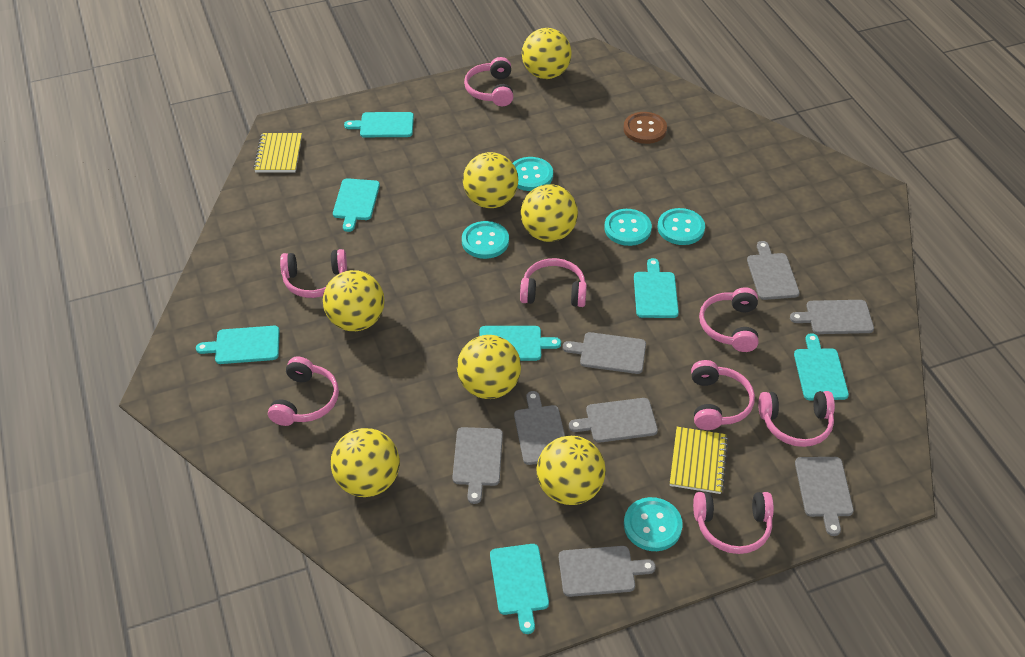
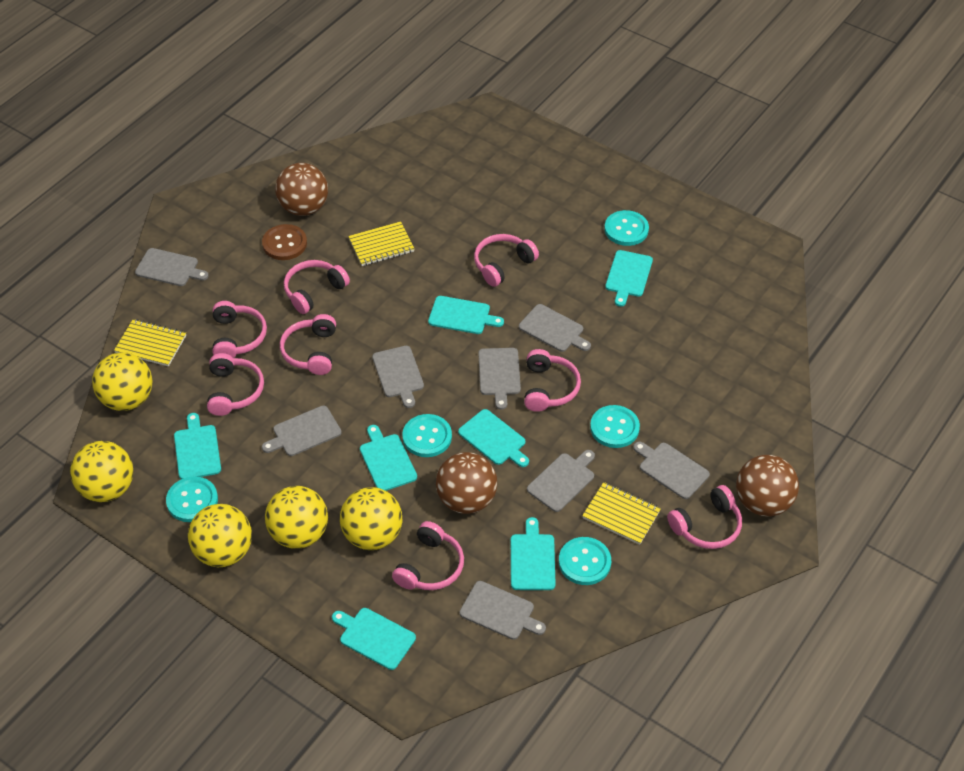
brown ball: 0 -> 3
yellow ball: 7 -> 5
yellow notebook: 2 -> 3

